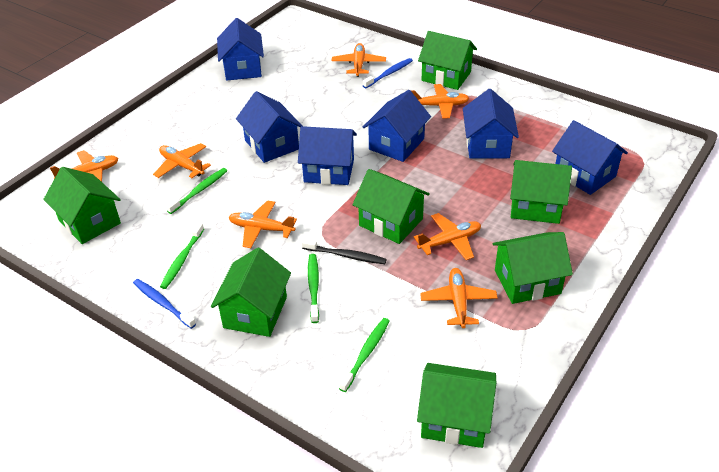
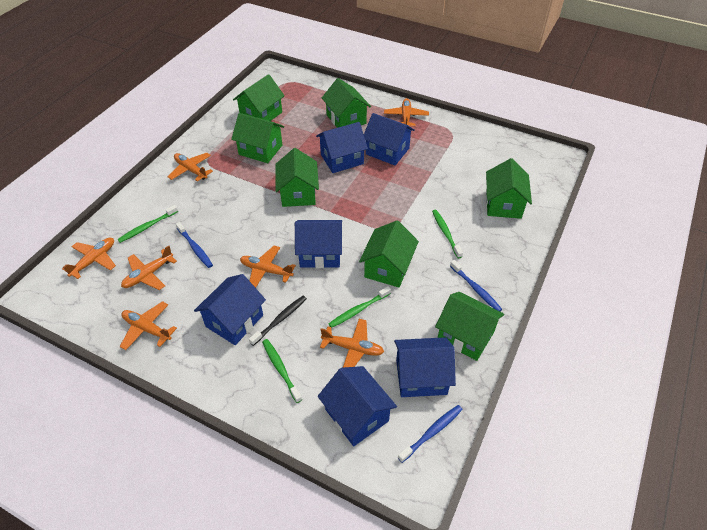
blue toothbrush: 2 -> 3

